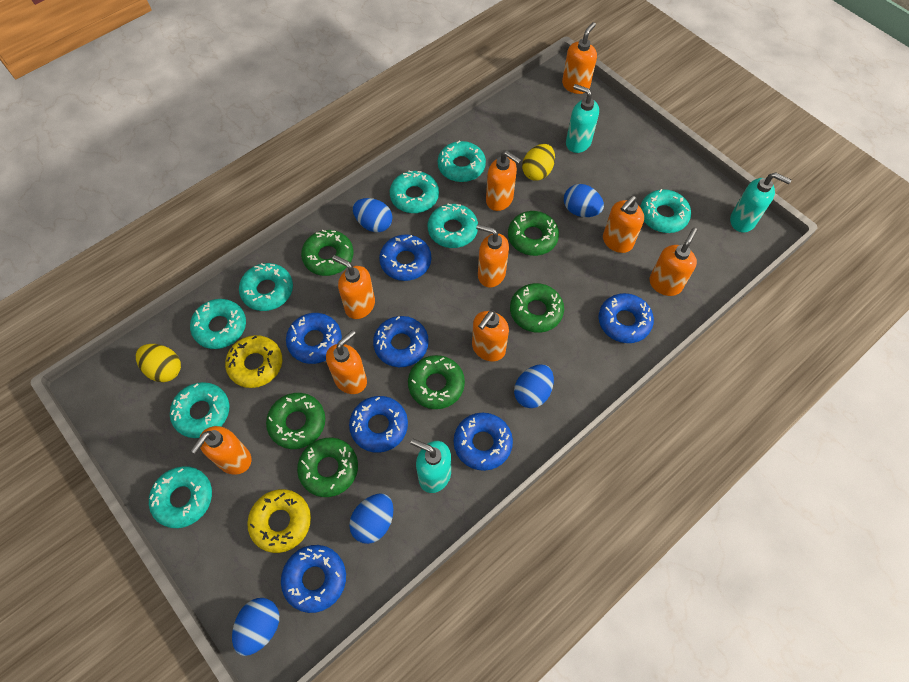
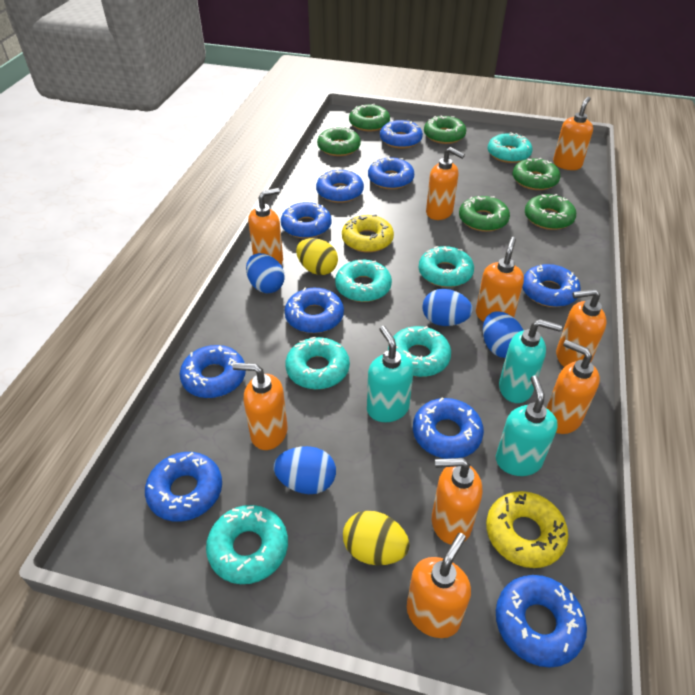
blue donut: 7 -> 10
blue egg: 5 -> 4
turquoise donut: 8 -> 6

